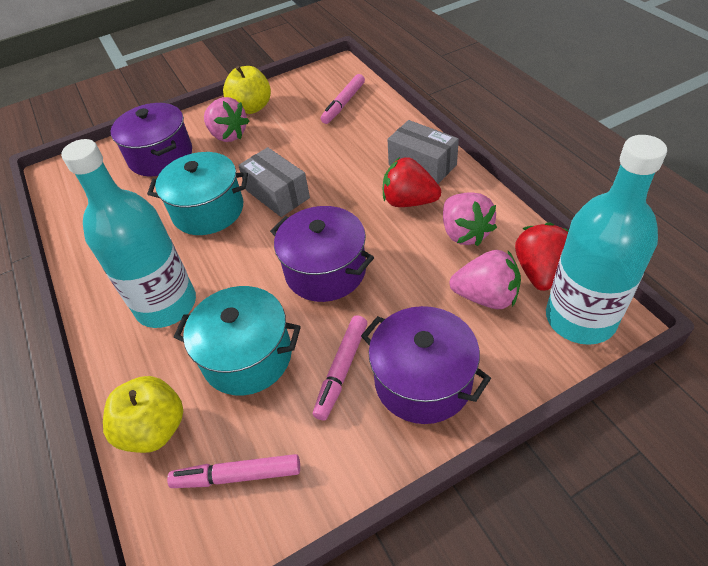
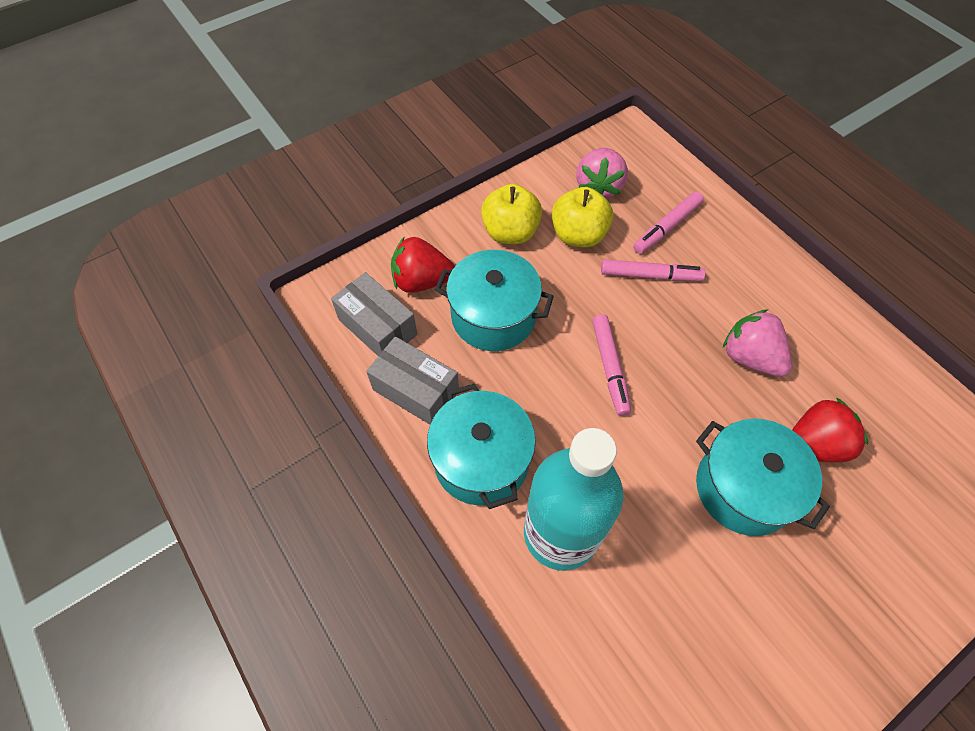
pink strawberry: 3 -> 2
purple pot: 3 -> 0
turquoise bottle: 2 -> 1
turquoise pot: 2 -> 3

